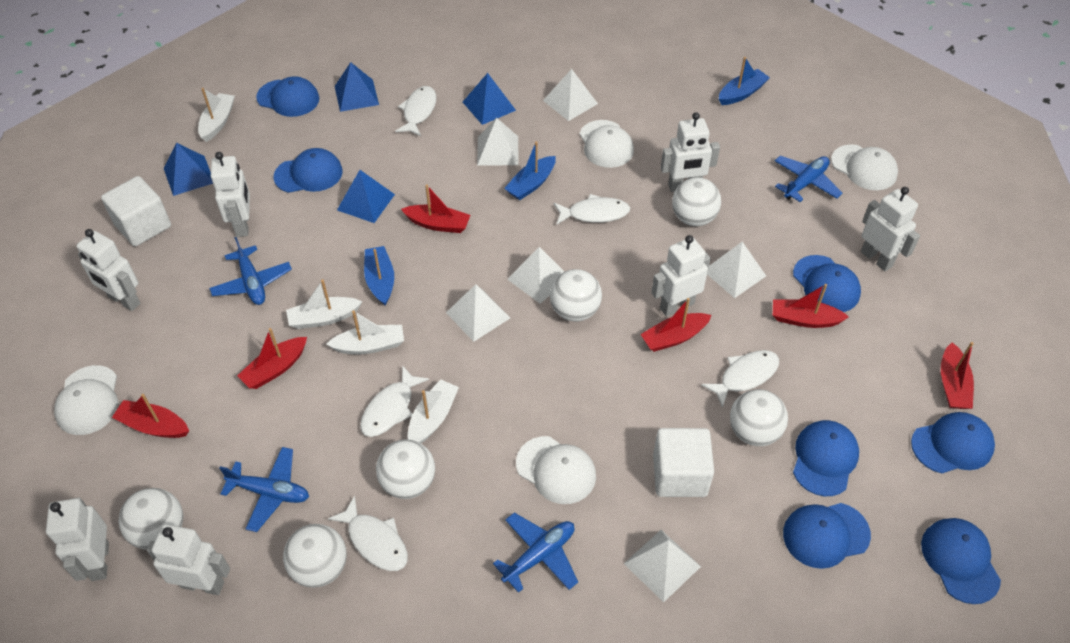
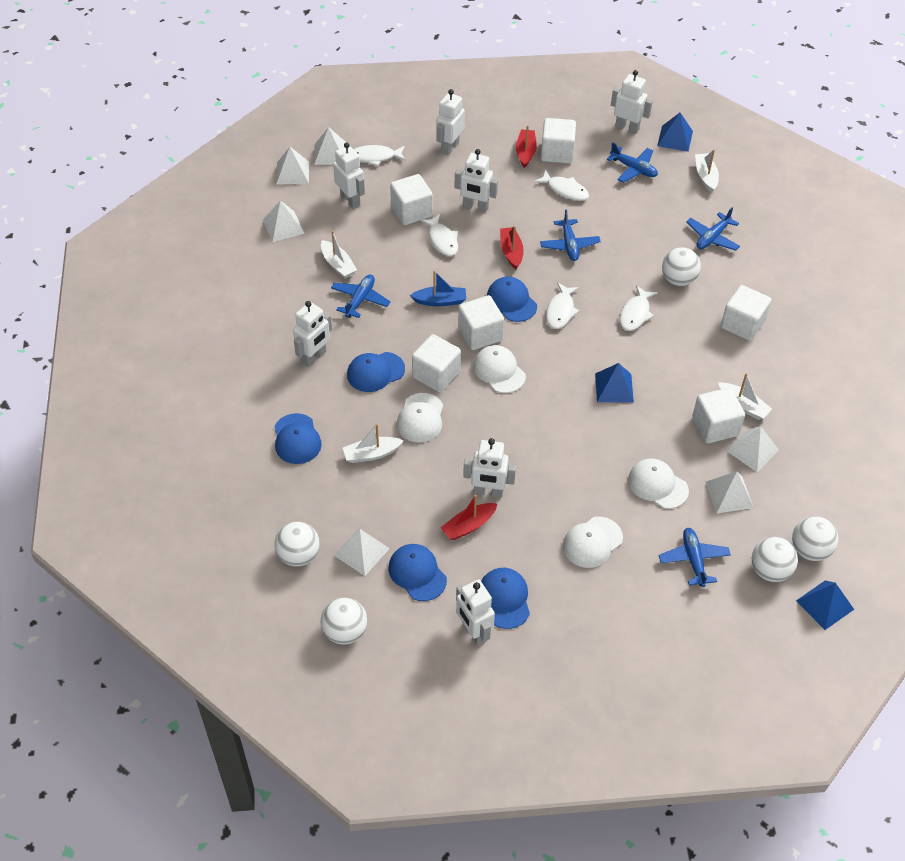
blue boat: 3 -> 1
blue cap: 7 -> 5
blue plane: 4 -> 5
blue pyramid: 4 -> 3
red boat: 6 -> 3
white ball: 6 -> 5
white cube: 2 -> 6

